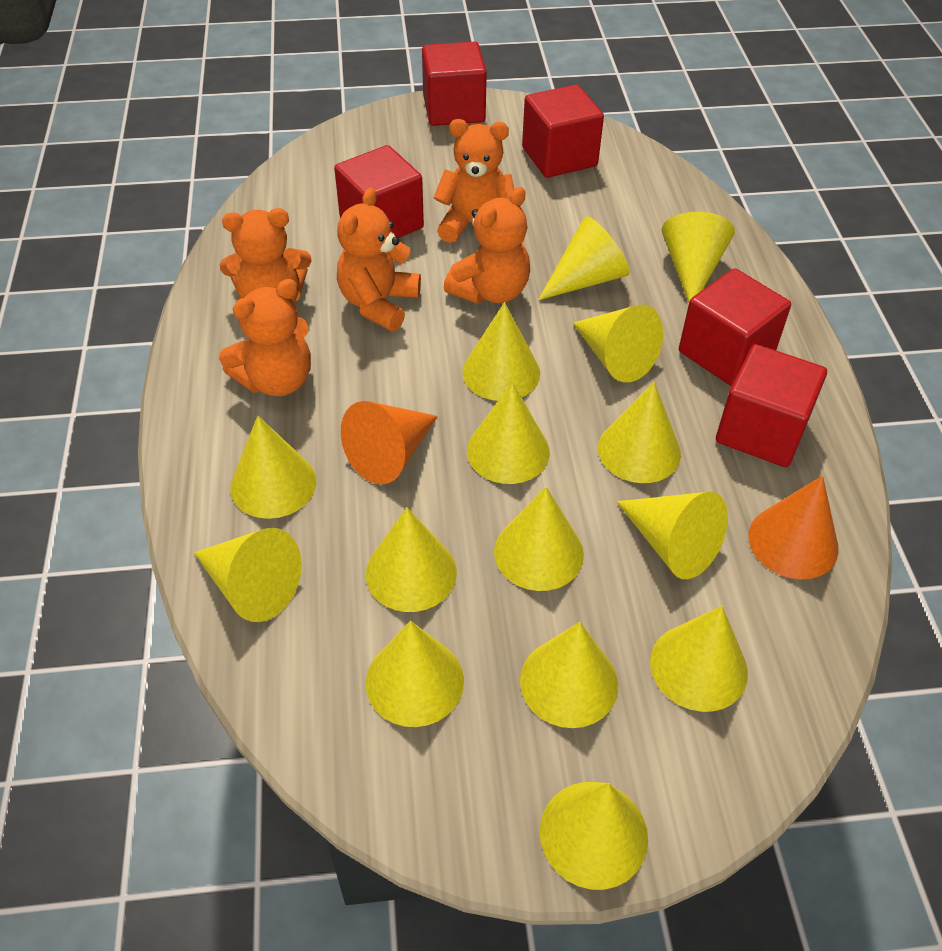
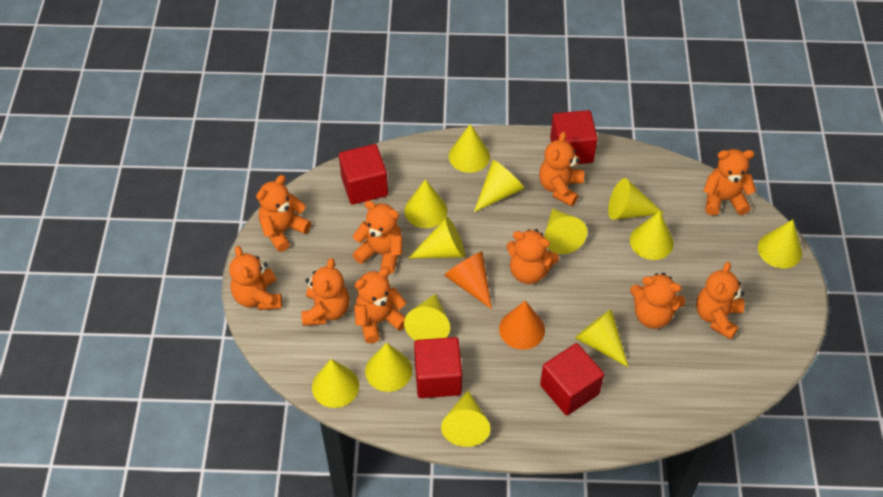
orange teddy bear: 5 -> 10
red cube: 5 -> 4
yellow cone: 15 -> 13

